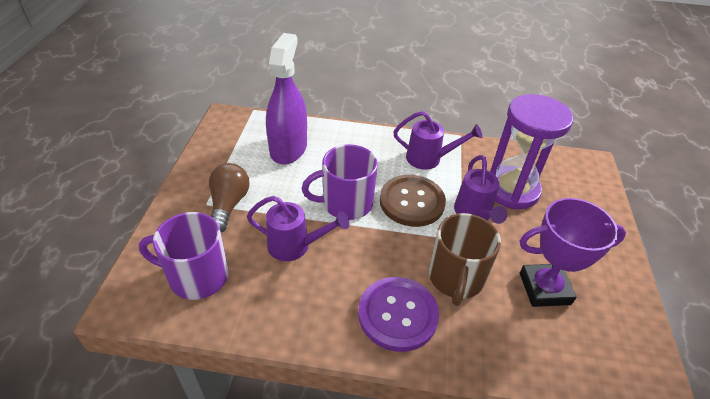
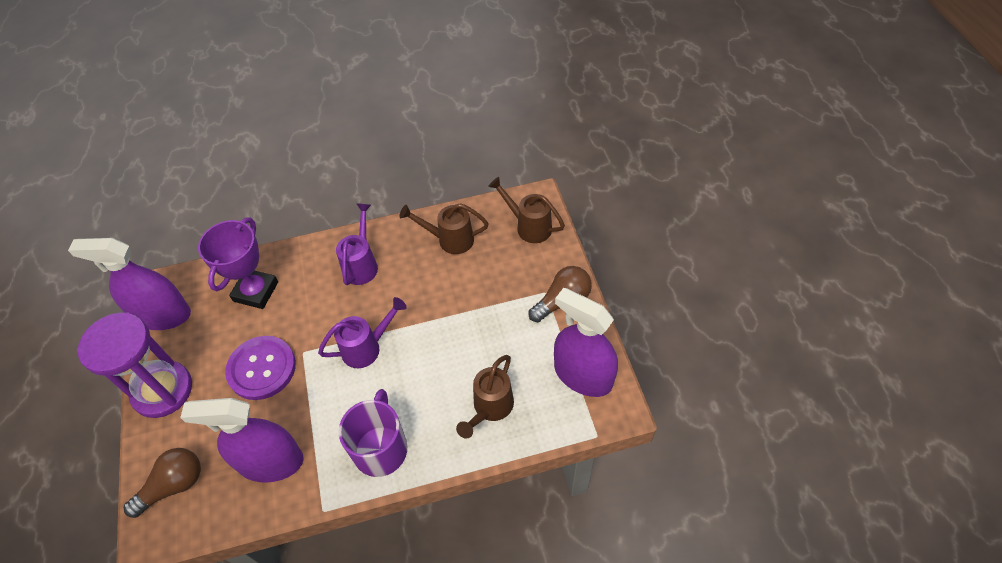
brown button: 1 -> 0
brown light bulb: 1 -> 2
brown mug: 1 -> 0
brown watering can: 0 -> 3
purple mug: 2 -> 1
purple spray bottle: 1 -> 3
purple watering can: 3 -> 2

